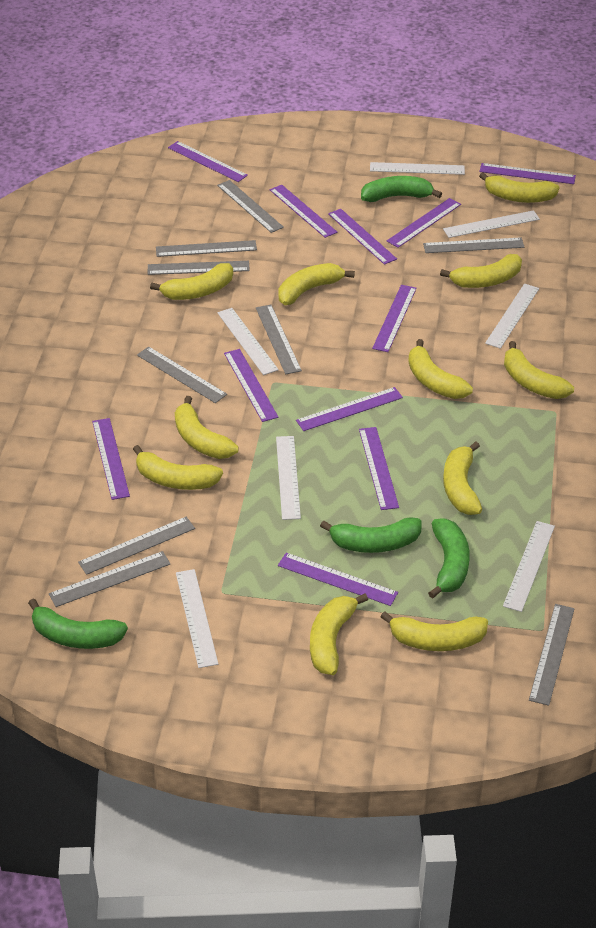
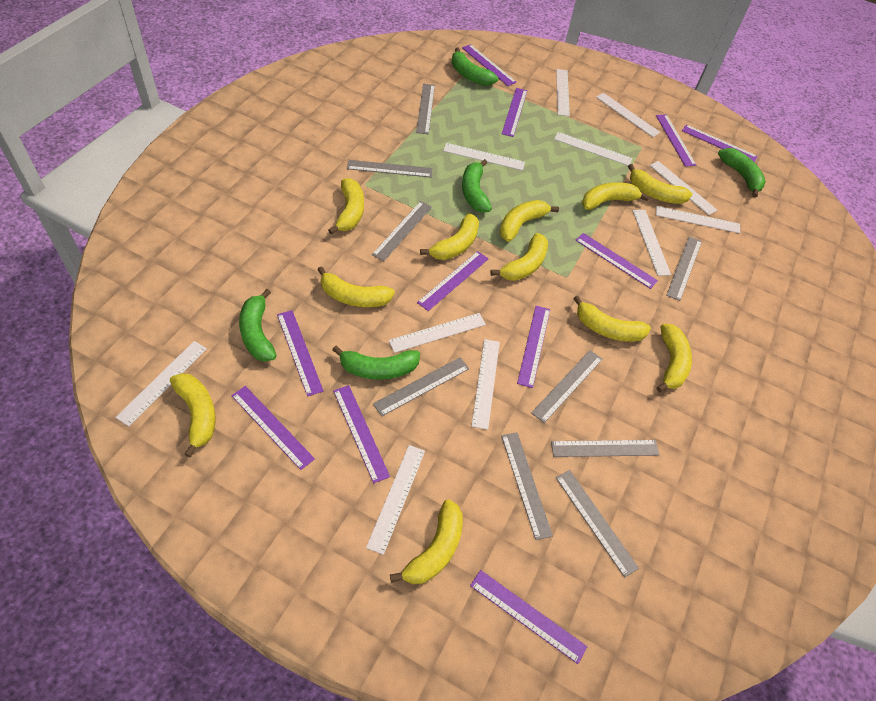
green banana: 4 -> 5
white ruler: 7 -> 11

